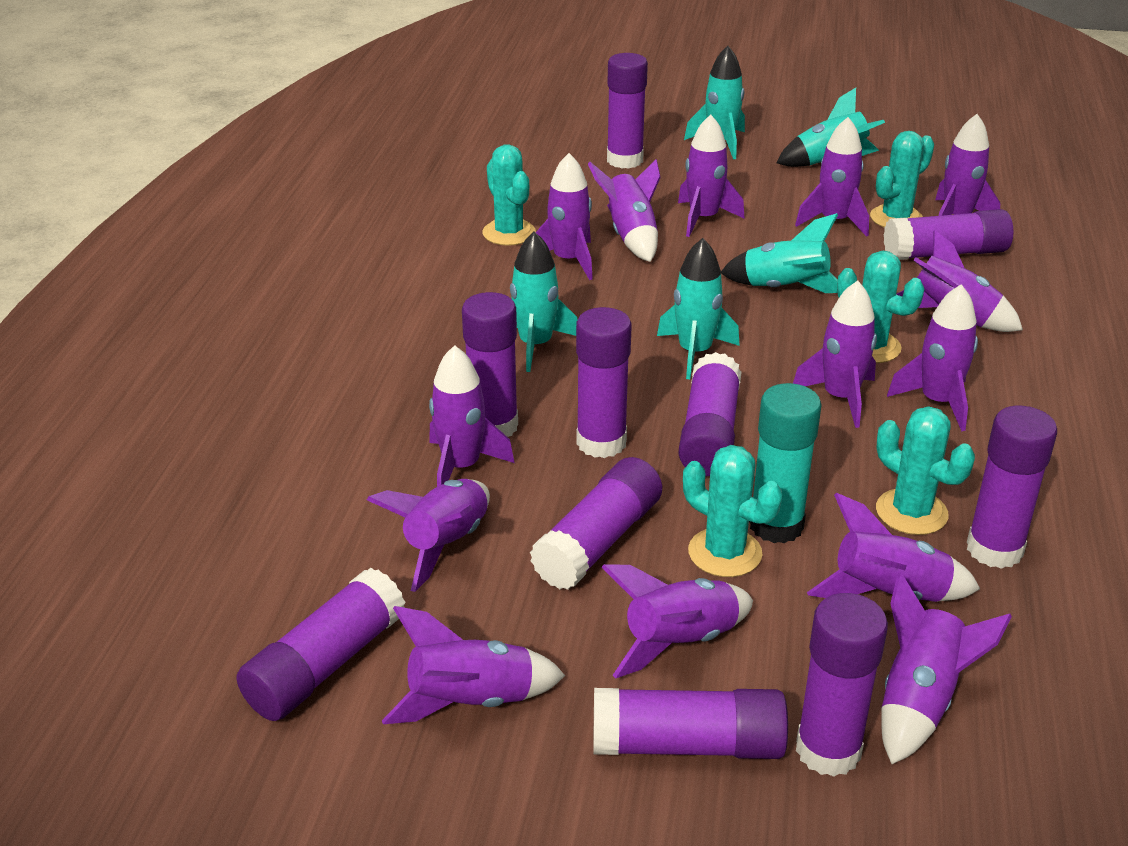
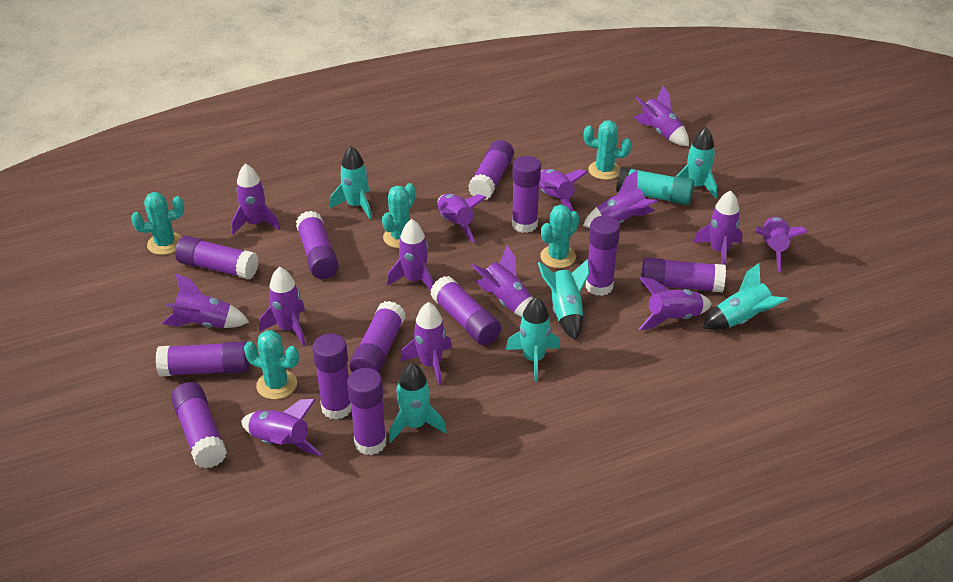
purple glue stick: 10 -> 12
turquoise rocket: 5 -> 6

